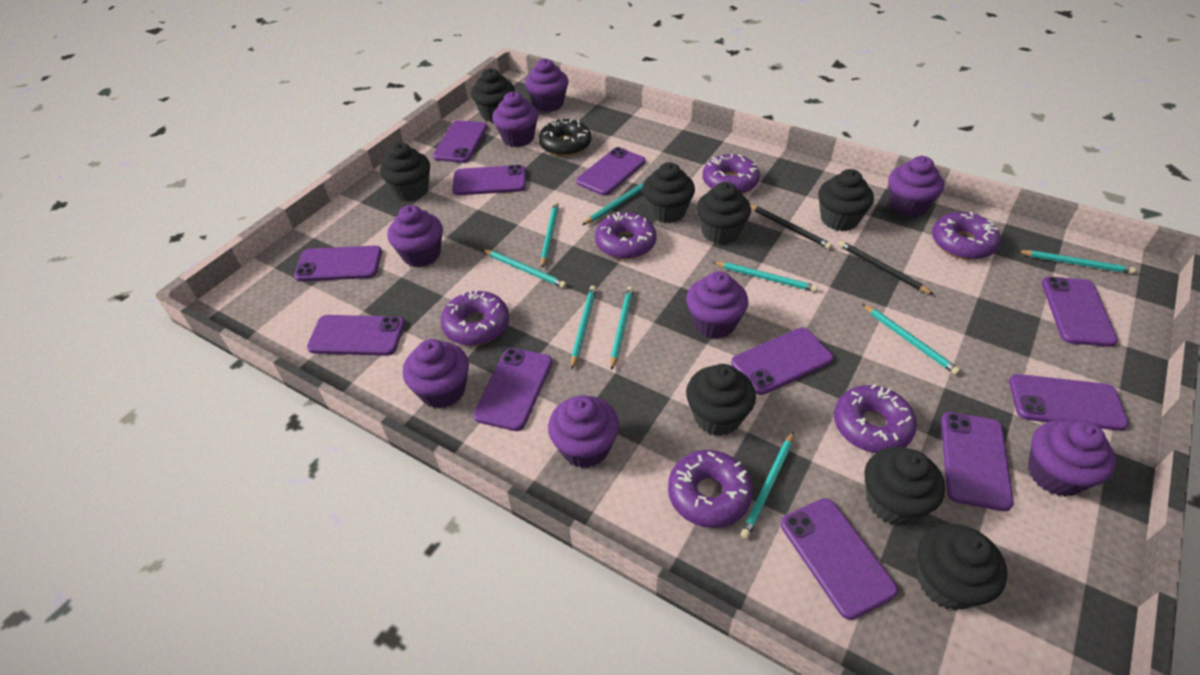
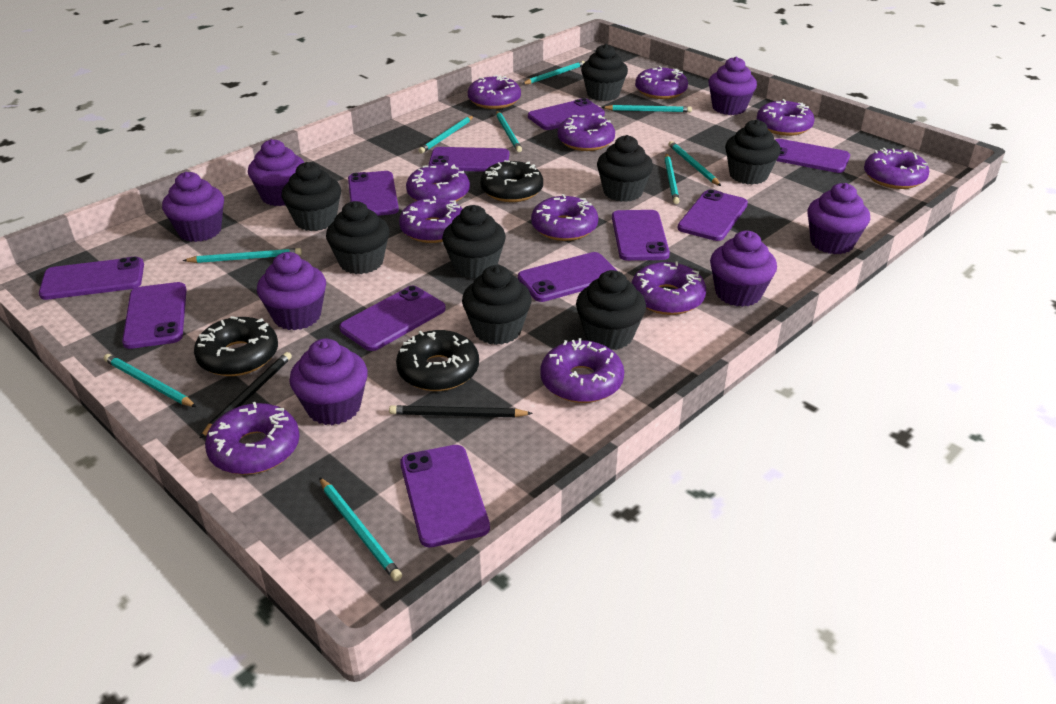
black donut: 1 -> 3
purple cupcake: 8 -> 7
purple donut: 6 -> 11

